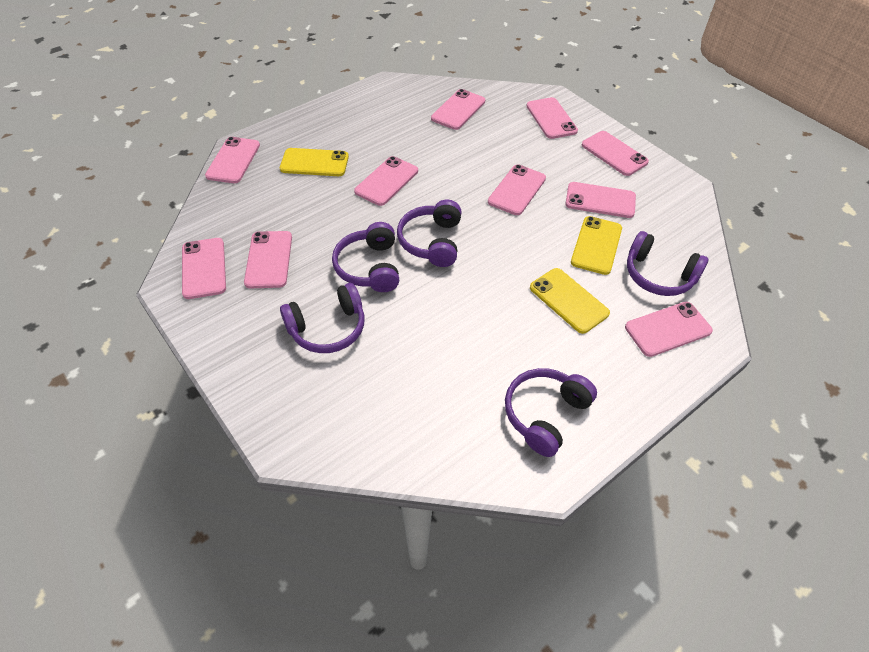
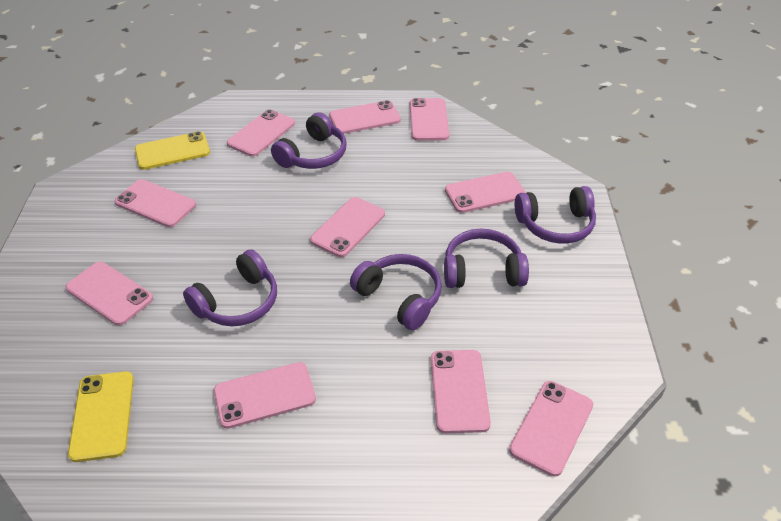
yellow phone: 3 -> 2

